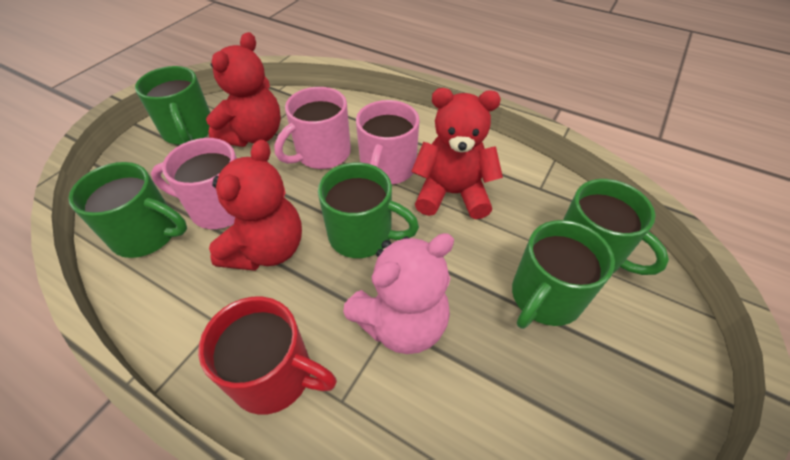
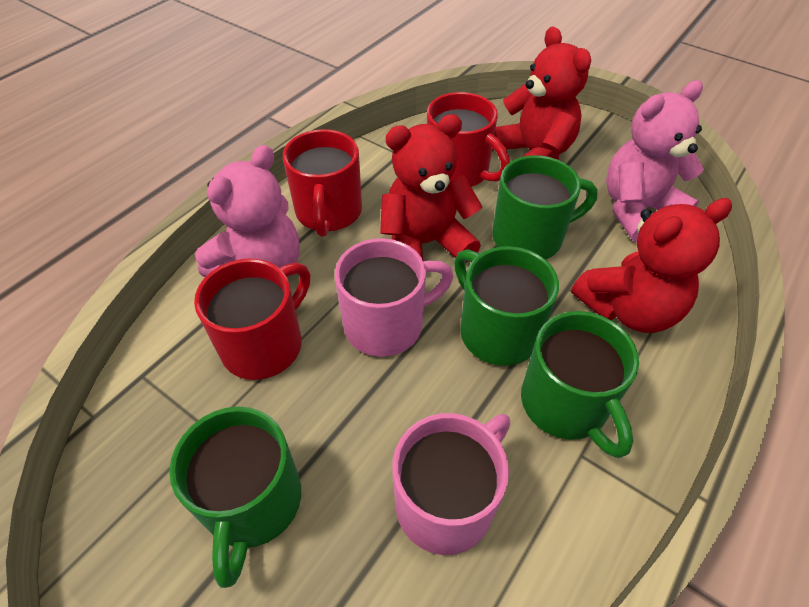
green mug: 5 -> 4
pink mug: 3 -> 2
pink teddy bear: 1 -> 2
red mug: 1 -> 3

